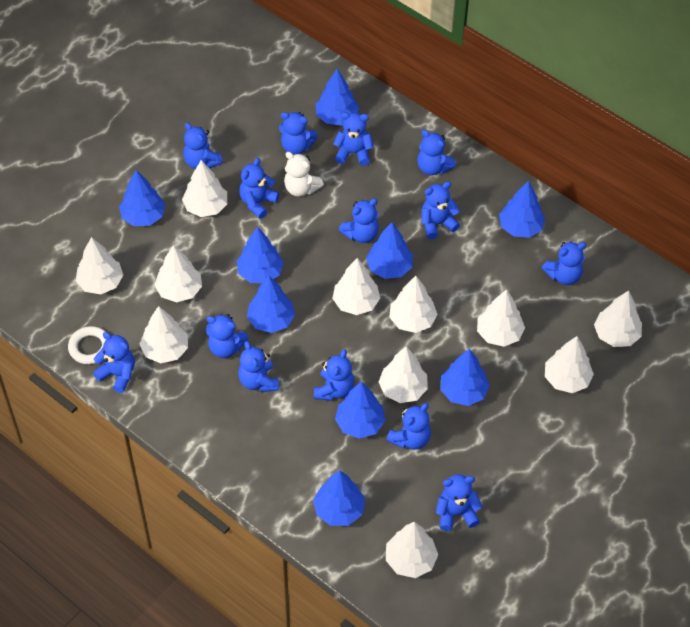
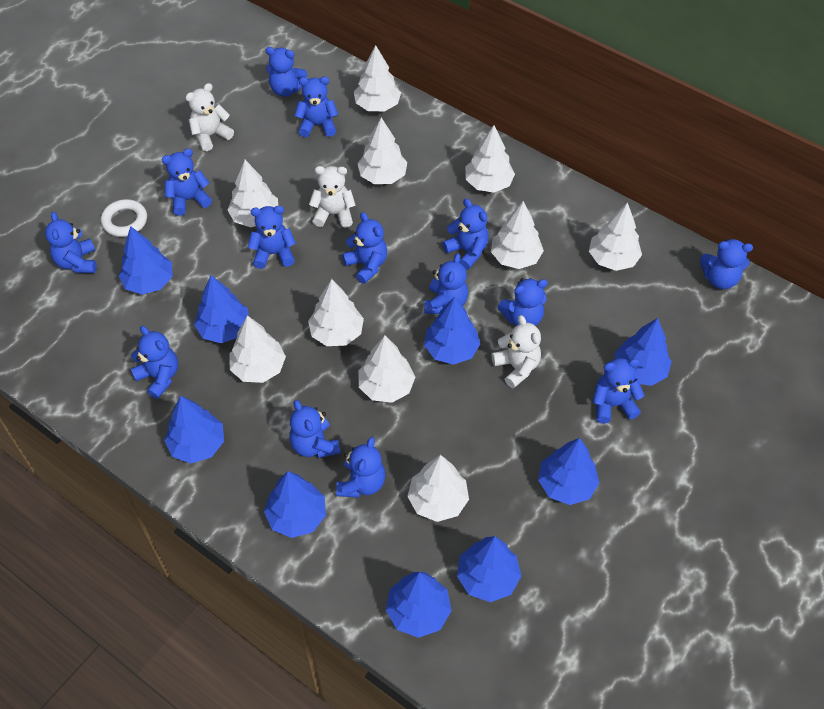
white teddy bear: 1 -> 3
white tree: 11 -> 10

